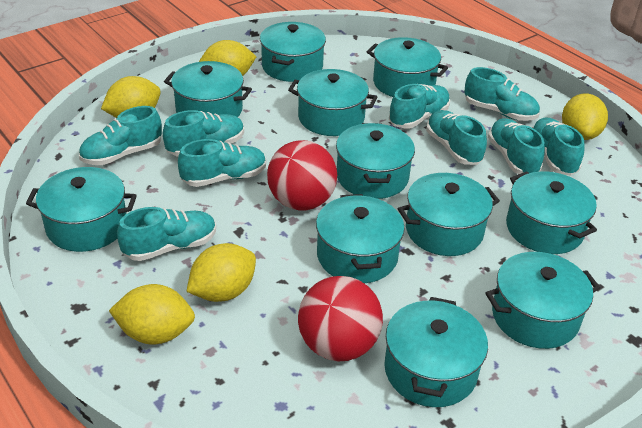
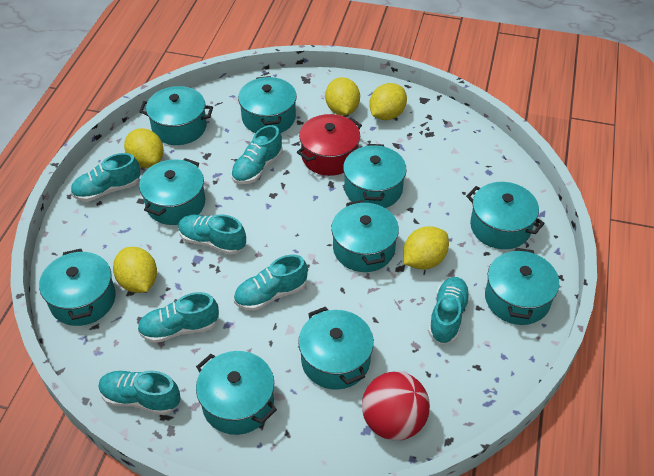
red ball: 2 -> 1
red pot: 0 -> 1
turquoise pot: 11 -> 10
turquoise shoe: 9 -> 7

